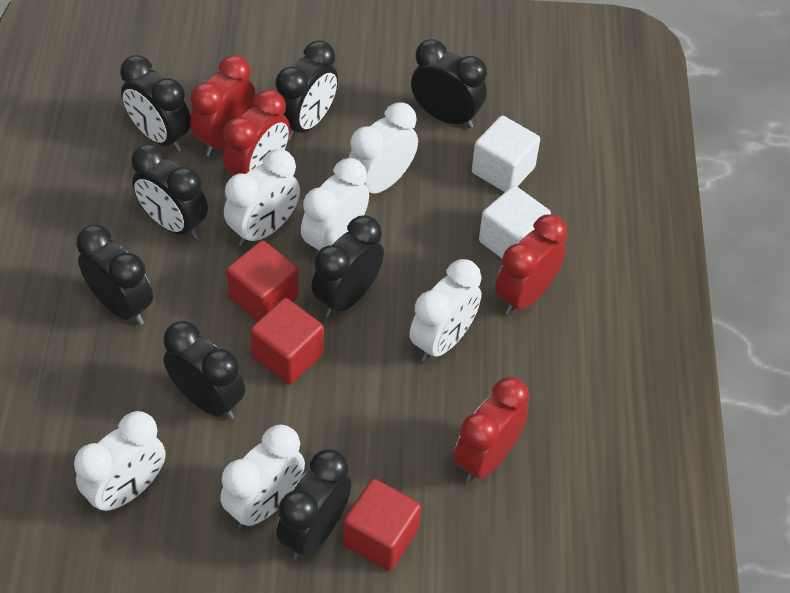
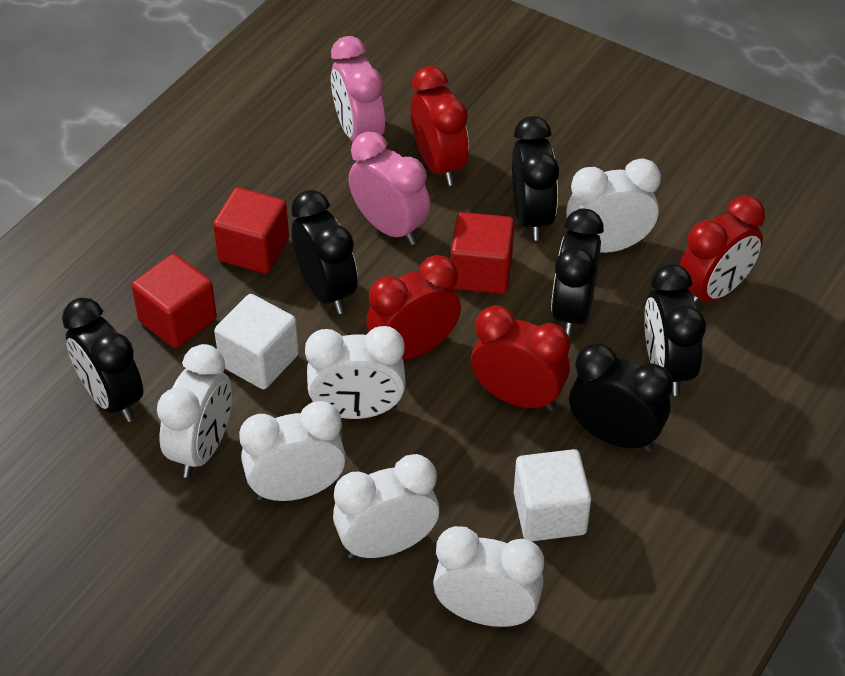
black clock: 8 -> 6
pink clock: 0 -> 2

